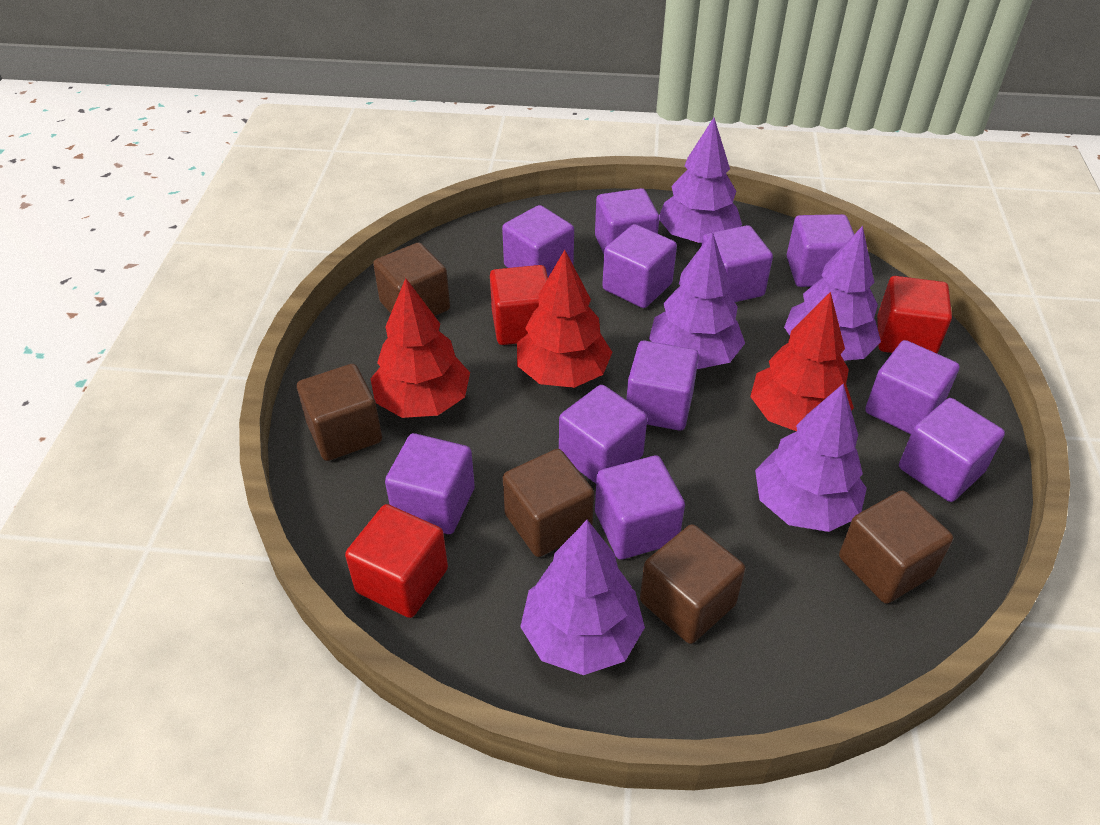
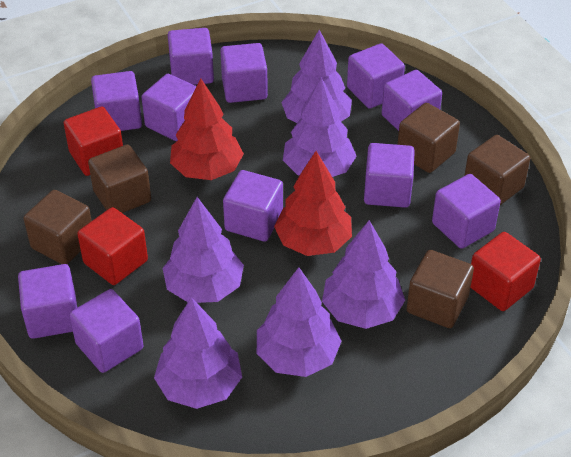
purple tree: 5 -> 6
red tree: 3 -> 2

